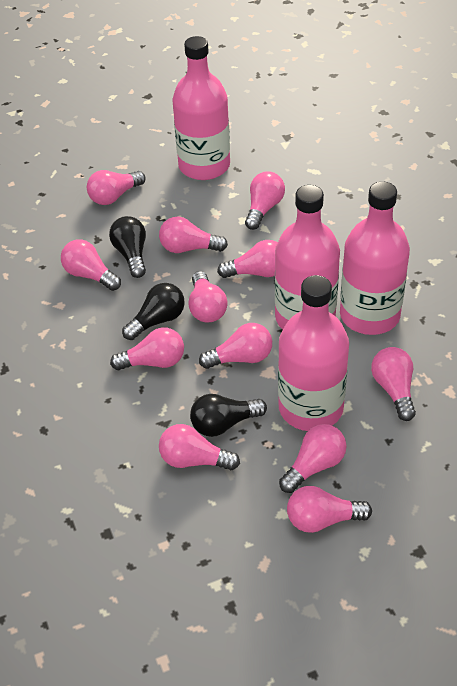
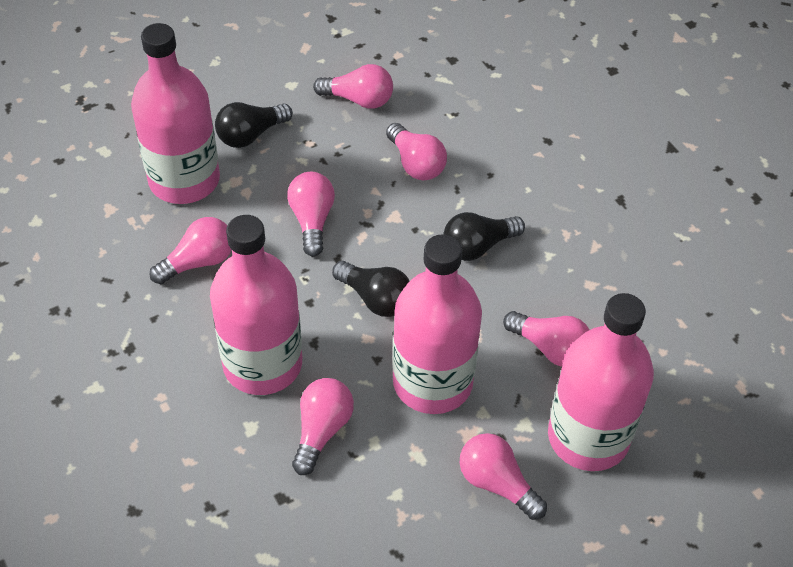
pink light bulb: 12 -> 7

